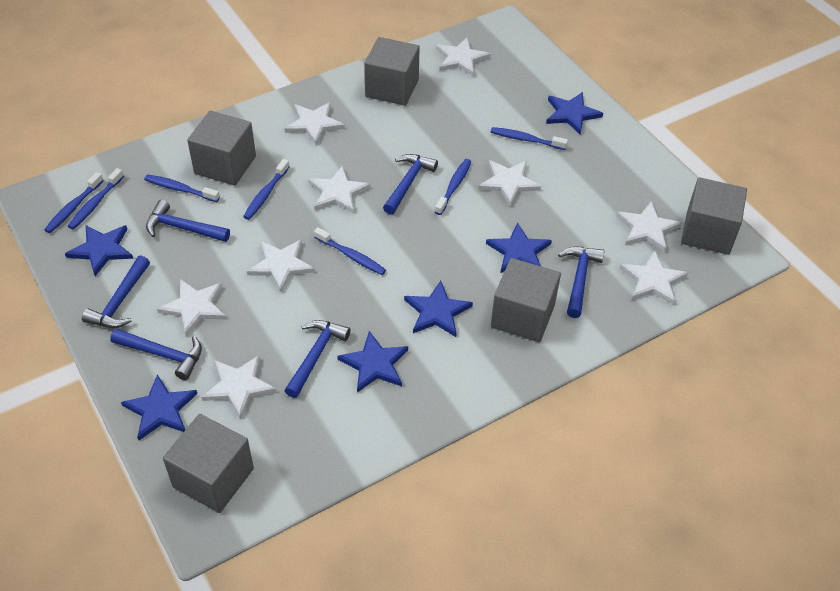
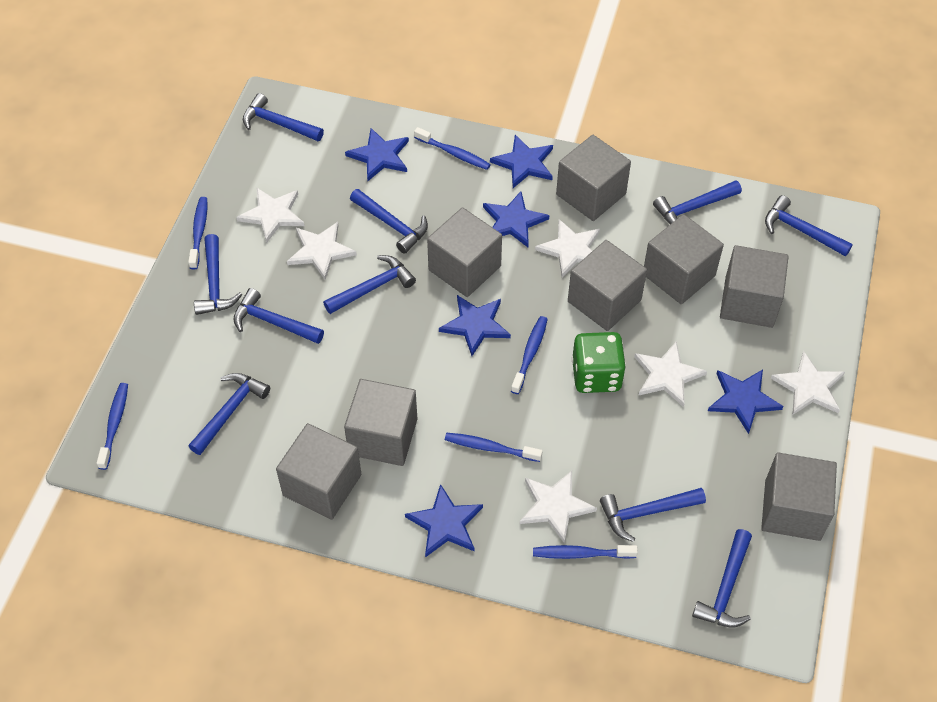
blue hammer: 6 -> 10
blue toothbrush: 7 -> 6
green dice: 0 -> 1
grey cube: 5 -> 8
white star: 9 -> 6

